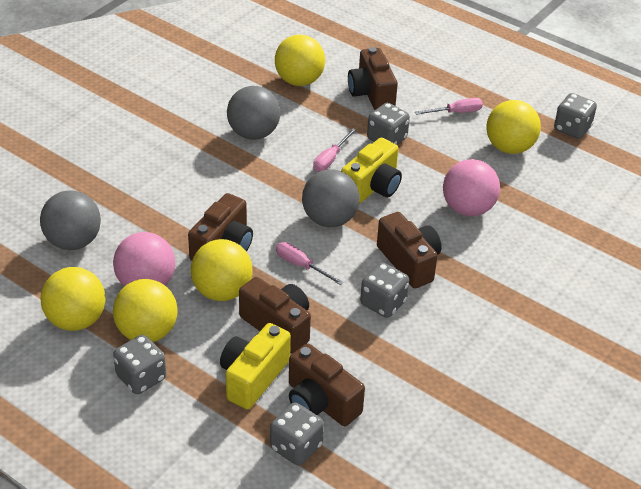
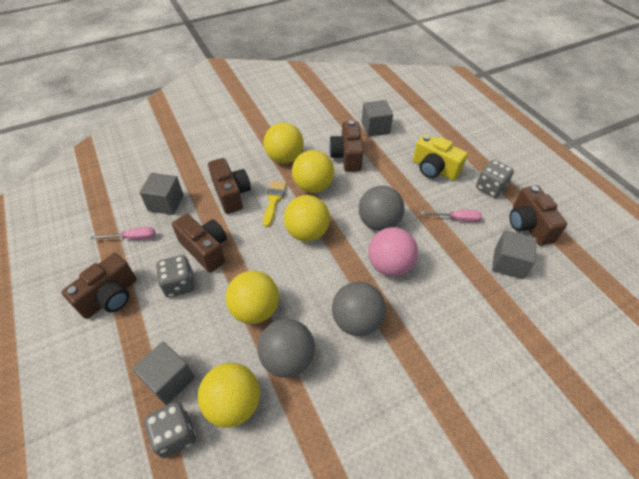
grey cube: 0 -> 4
grey dice: 5 -> 3
pink ball: 2 -> 1
pink screwdriver: 3 -> 2
yellow brush: 0 -> 1
yellow camera: 2 -> 1

